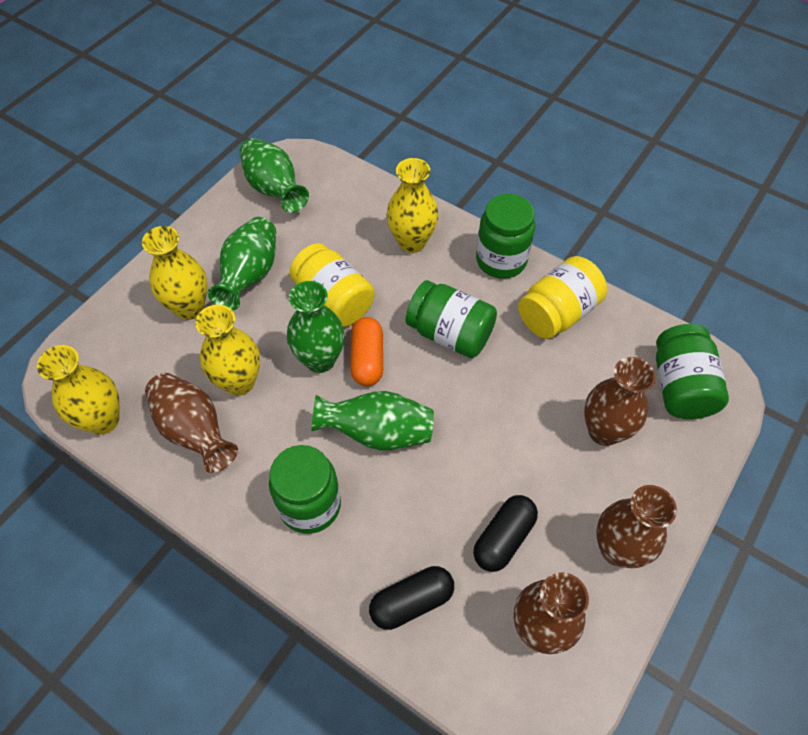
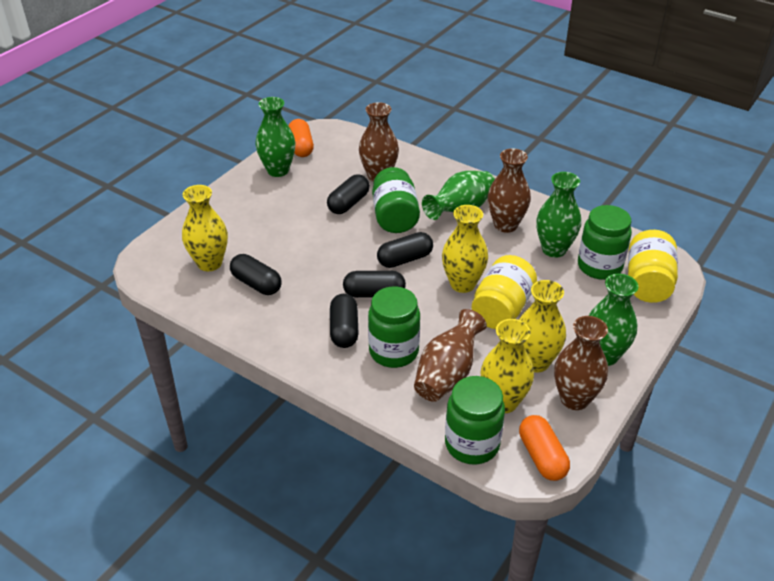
black capsule: 2 -> 5
orange capsule: 1 -> 2

